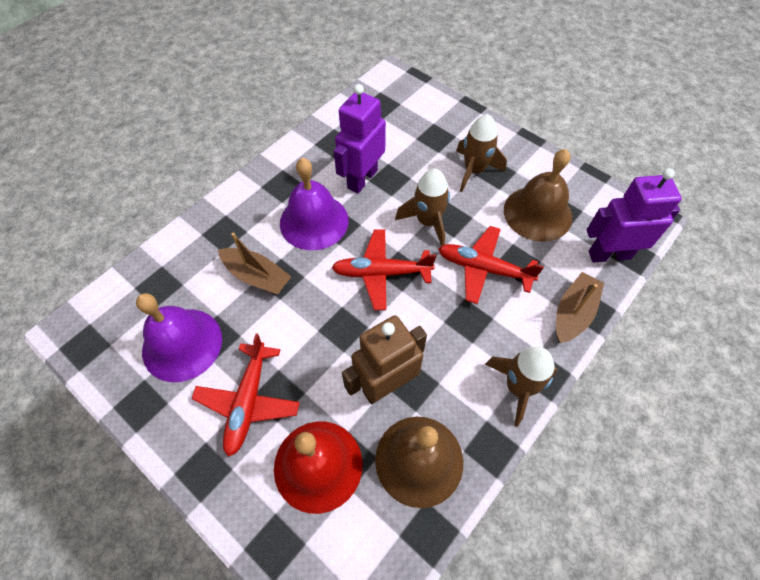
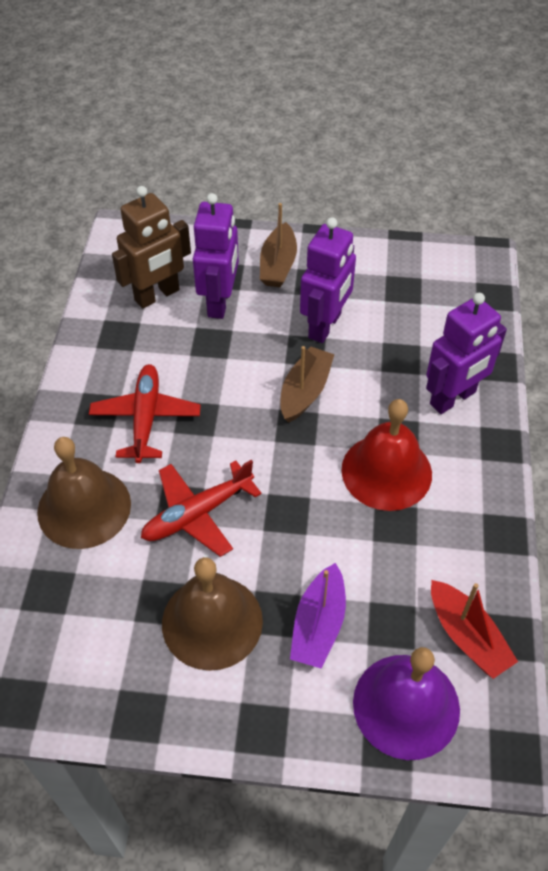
brown rocket: 3 -> 0
purple bell: 2 -> 1
purple boat: 0 -> 1
purple robot: 2 -> 3
red boat: 0 -> 1
red plane: 3 -> 2

